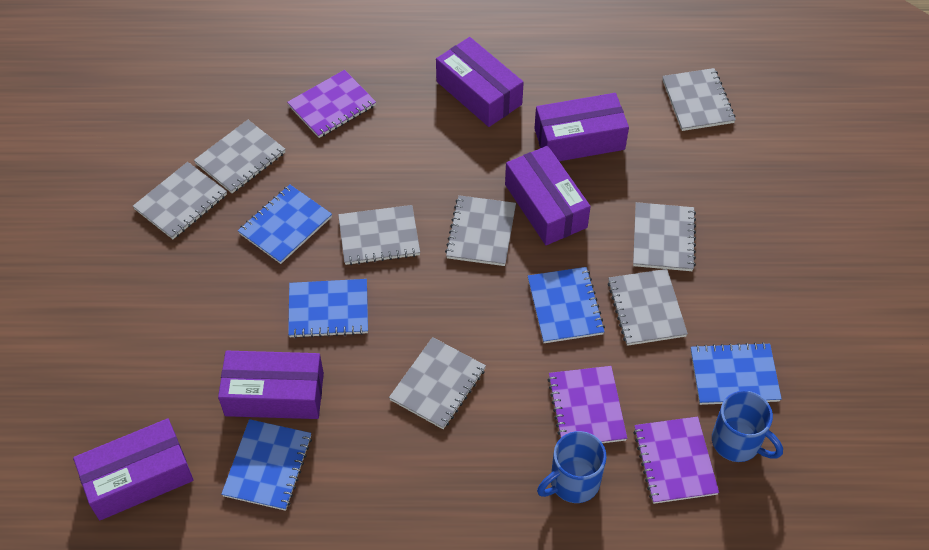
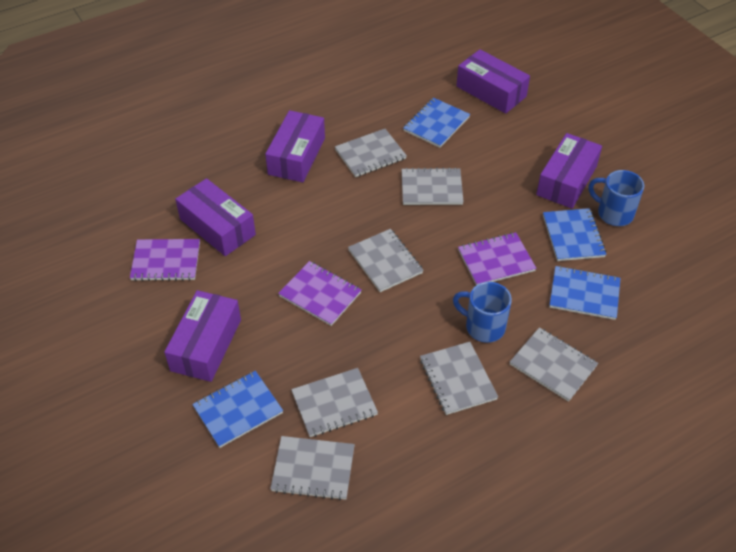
blue notebook: 5 -> 4
grey notebook: 8 -> 7

